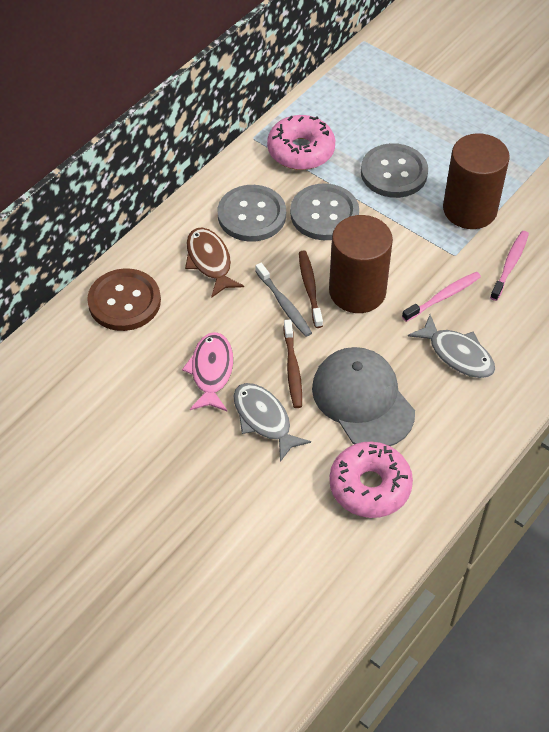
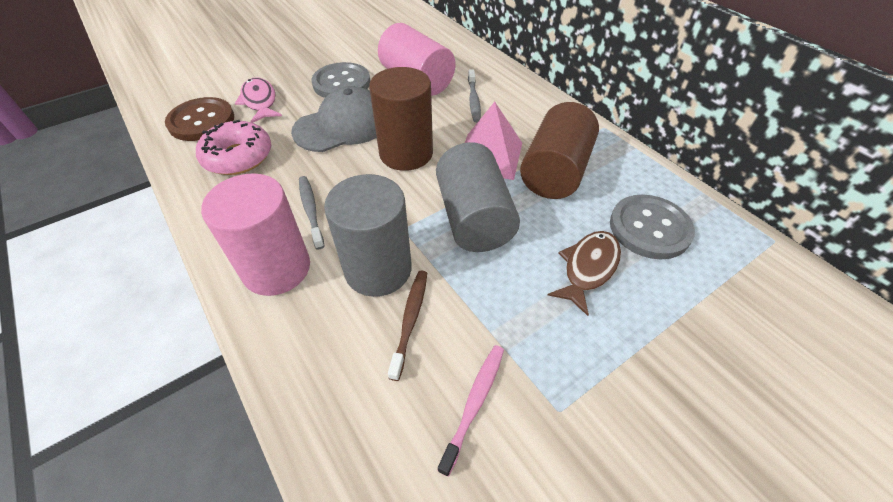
brown toothbrush: 2 -> 1
grey button: 3 -> 2
grey cylinder: 0 -> 2
grey fish: 2 -> 0
grey toothbrush: 1 -> 2
pink cylinder: 0 -> 2
pink donut: 2 -> 1
pink pyramid: 0 -> 1
pink toothbrush: 2 -> 1

